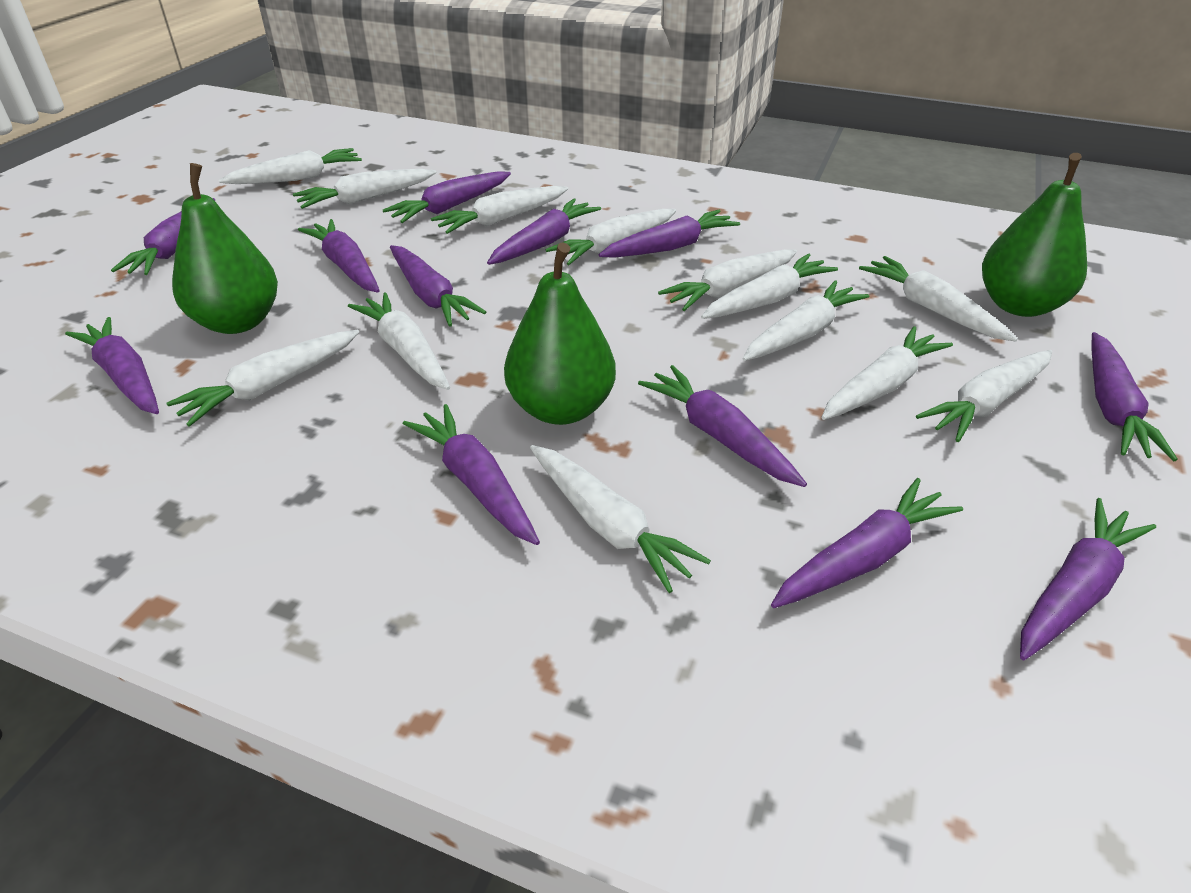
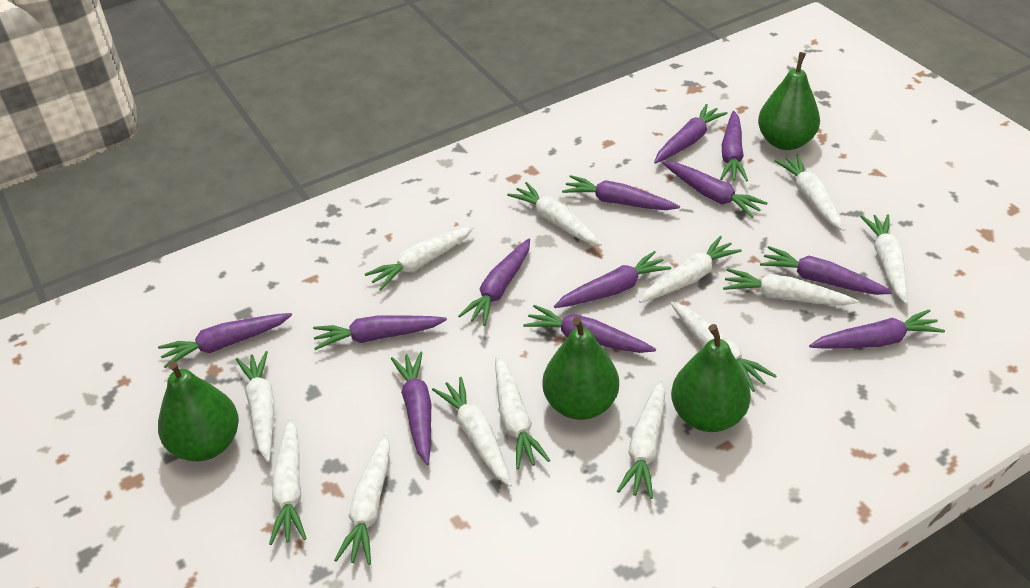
green pear: 3 -> 4

